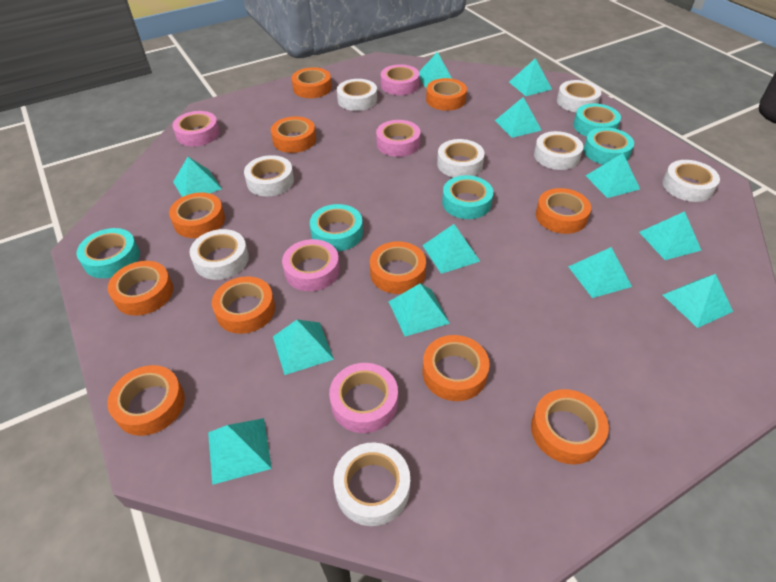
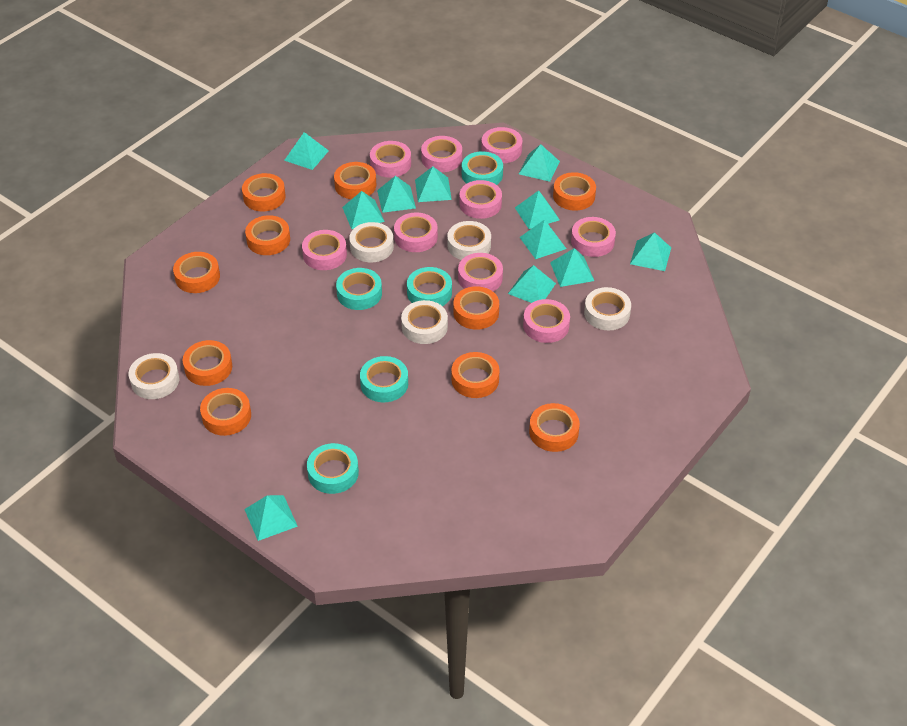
orange tape: 11 -> 10
pink tape: 5 -> 9
turquoise pyramid: 12 -> 11
white tape: 8 -> 5

